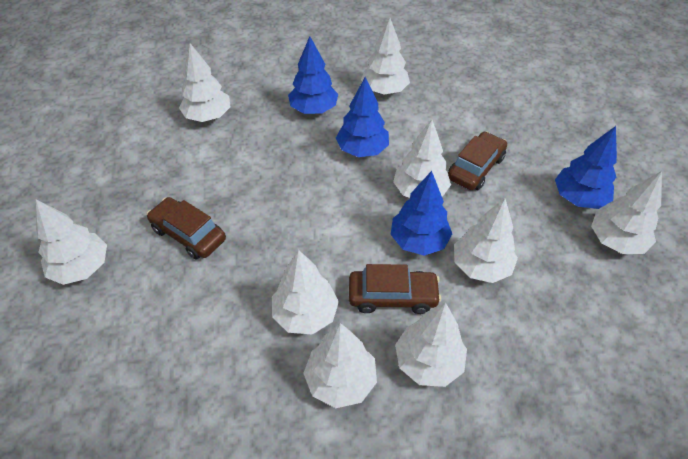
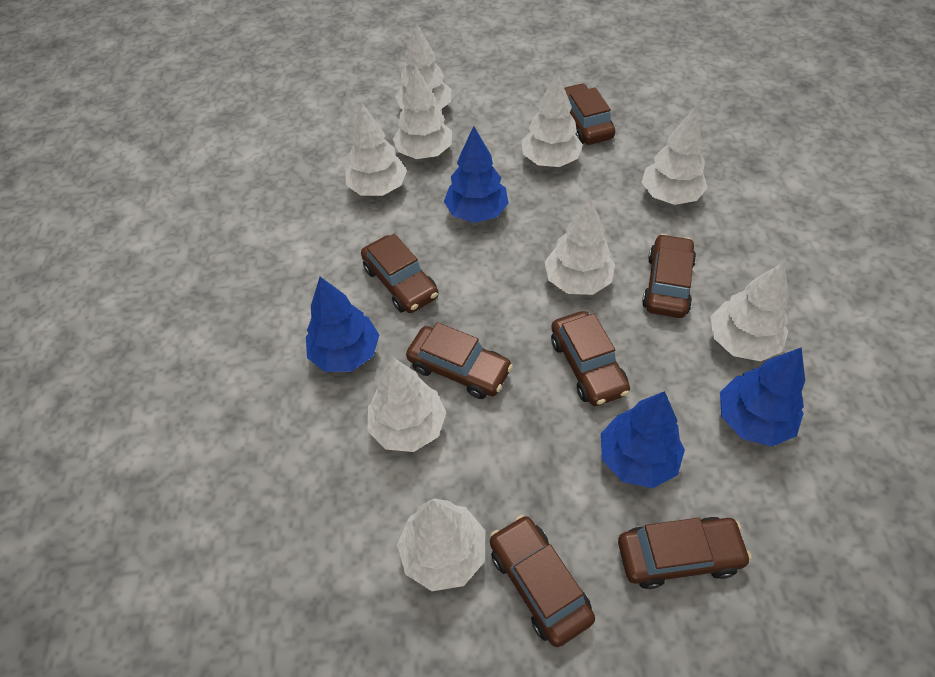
brown car: 3 -> 7

